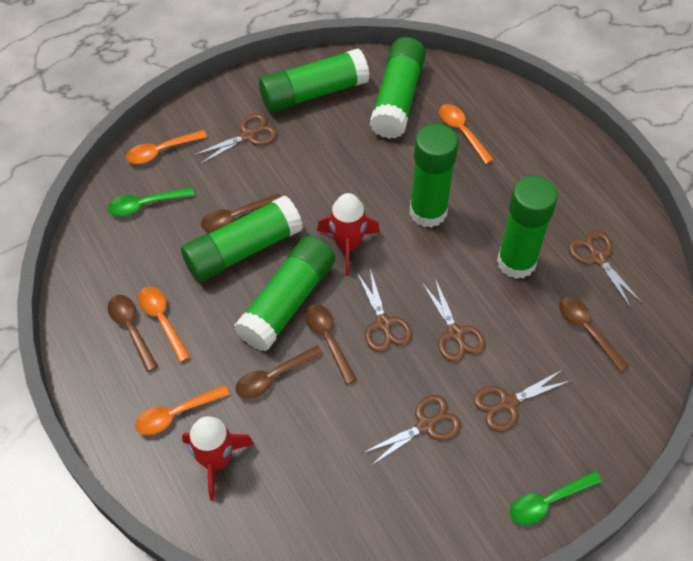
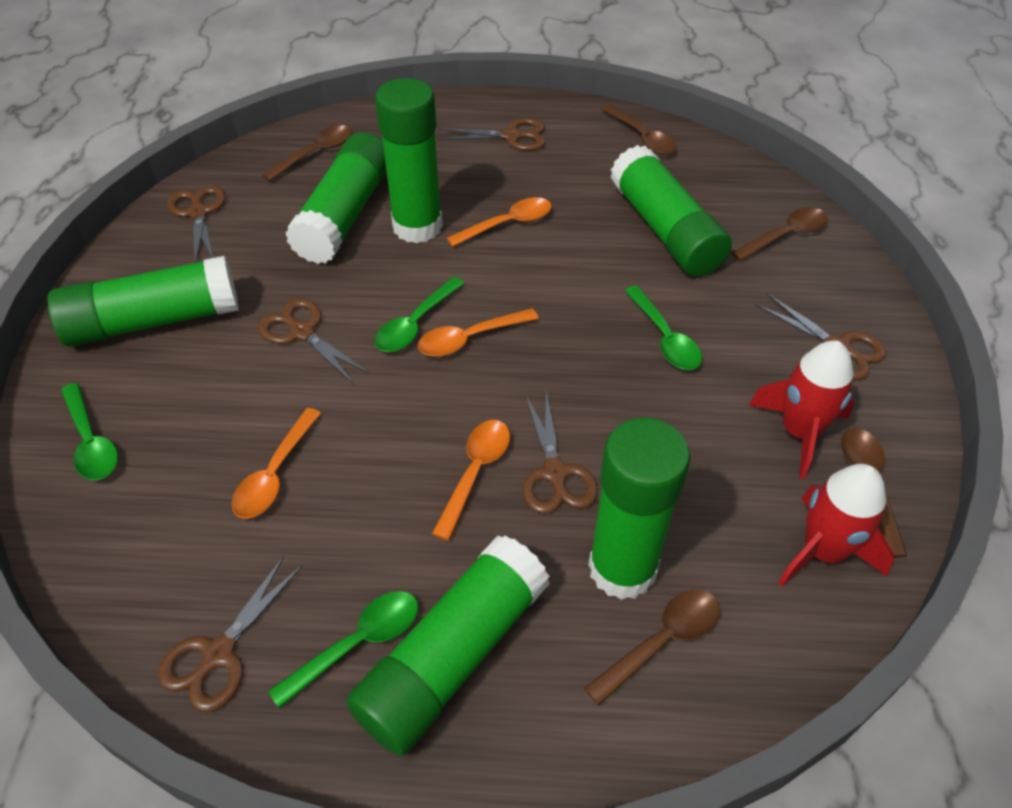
green spoon: 2 -> 4

